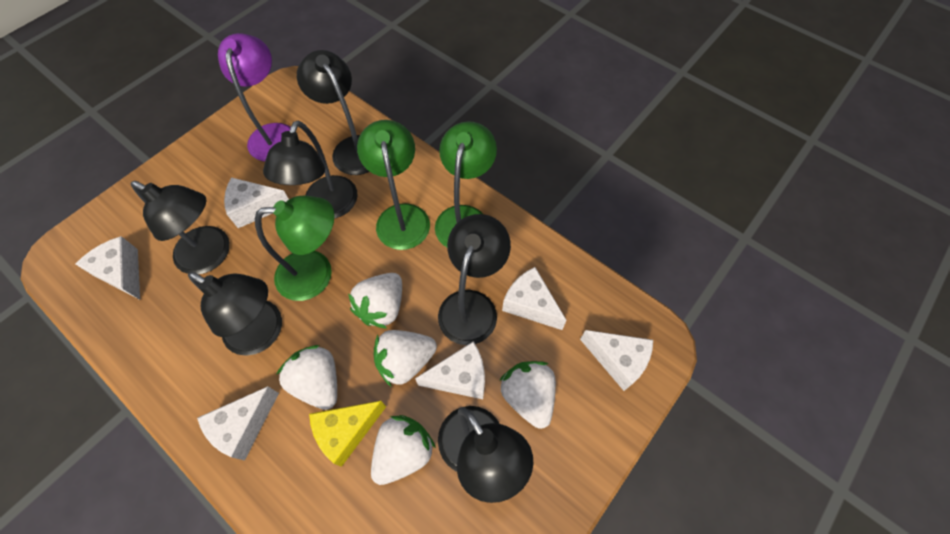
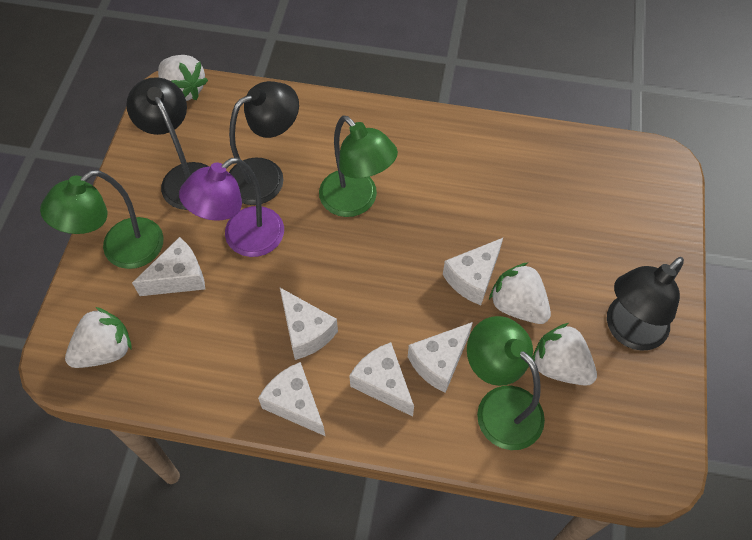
black lamp: 6 -> 3
white strawberry: 5 -> 4
yellow cheese: 1 -> 0

